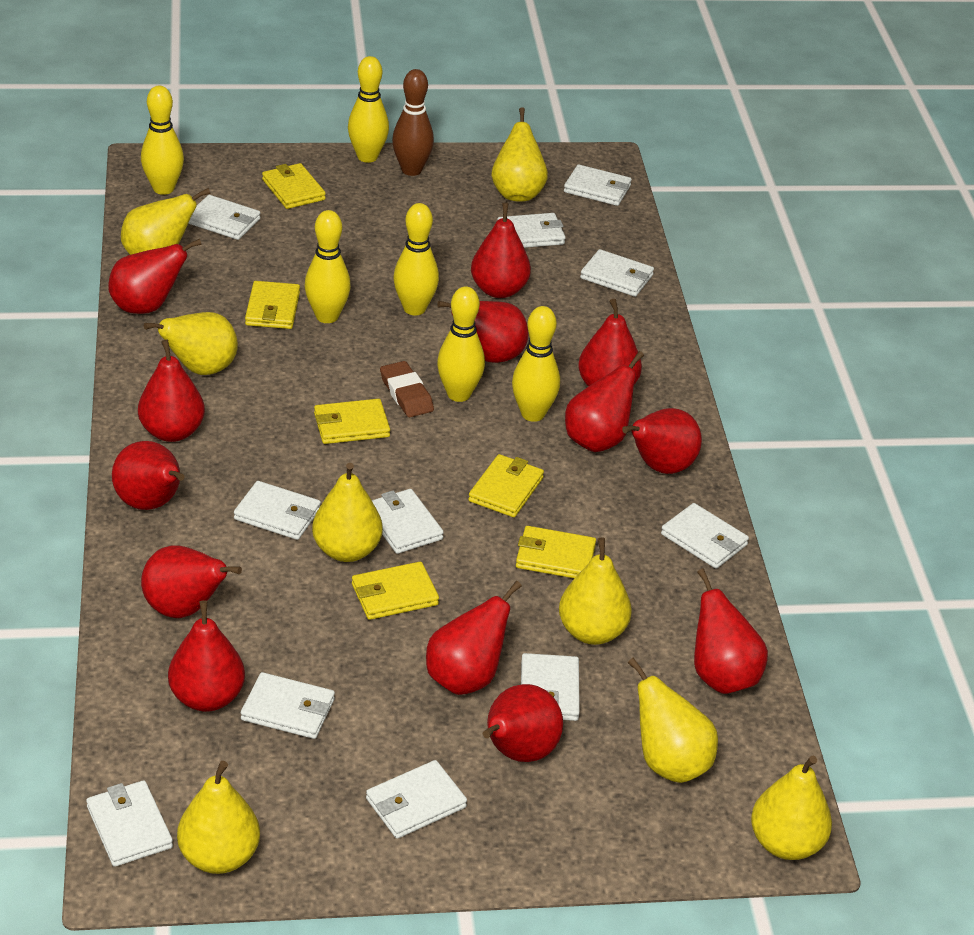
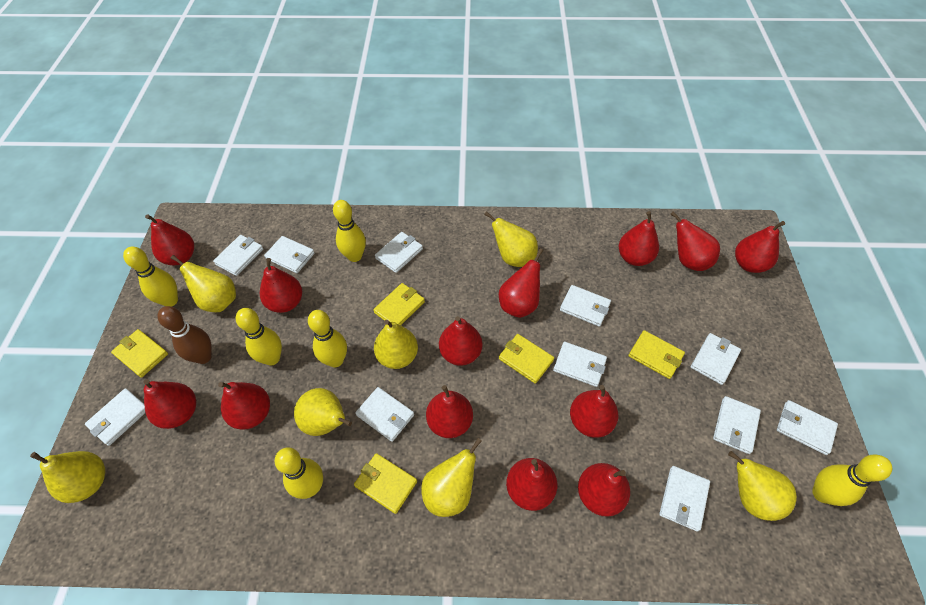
brown eraser: 1 -> 0
yellow pear: 8 -> 7
yellow wallet: 6 -> 5

